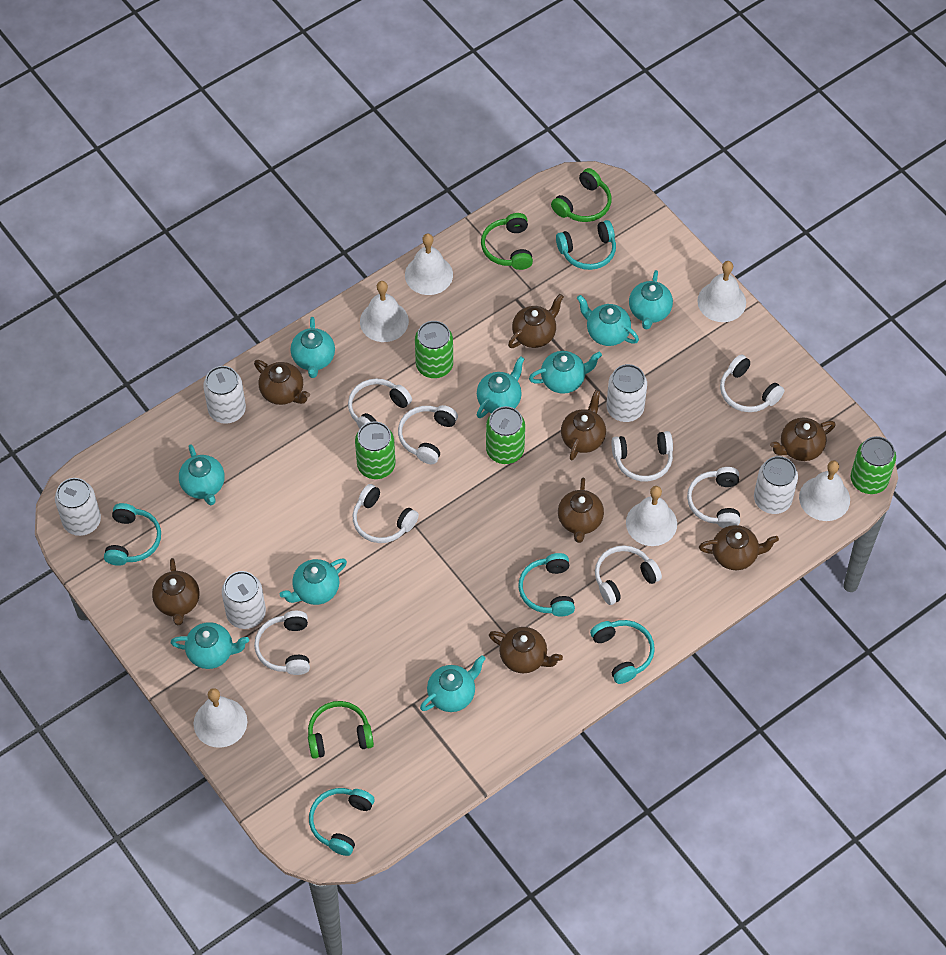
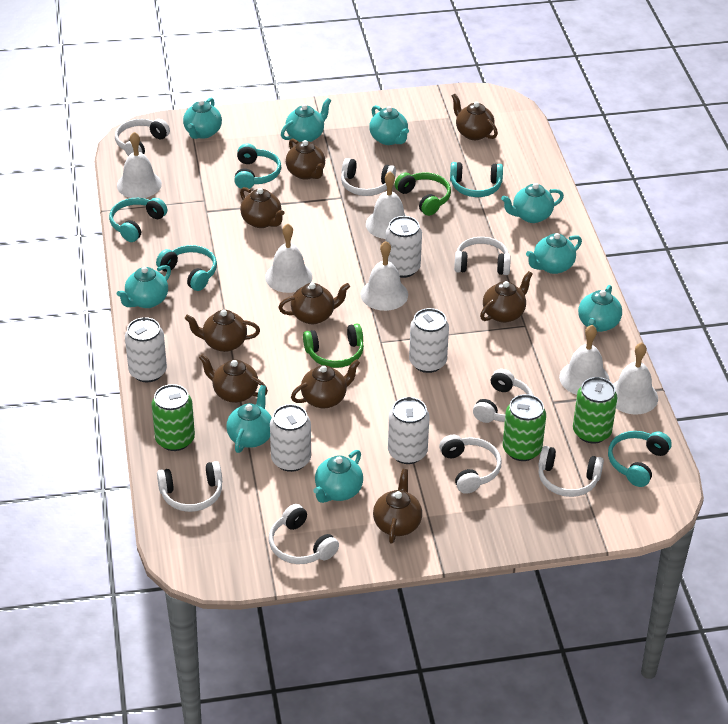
brown teapot: 8 -> 9
green can: 4 -> 3
green headphones: 3 -> 2

